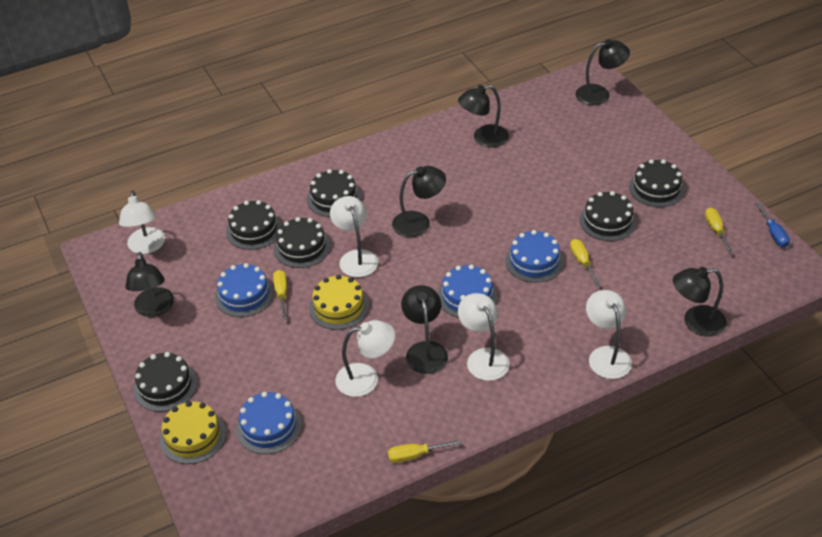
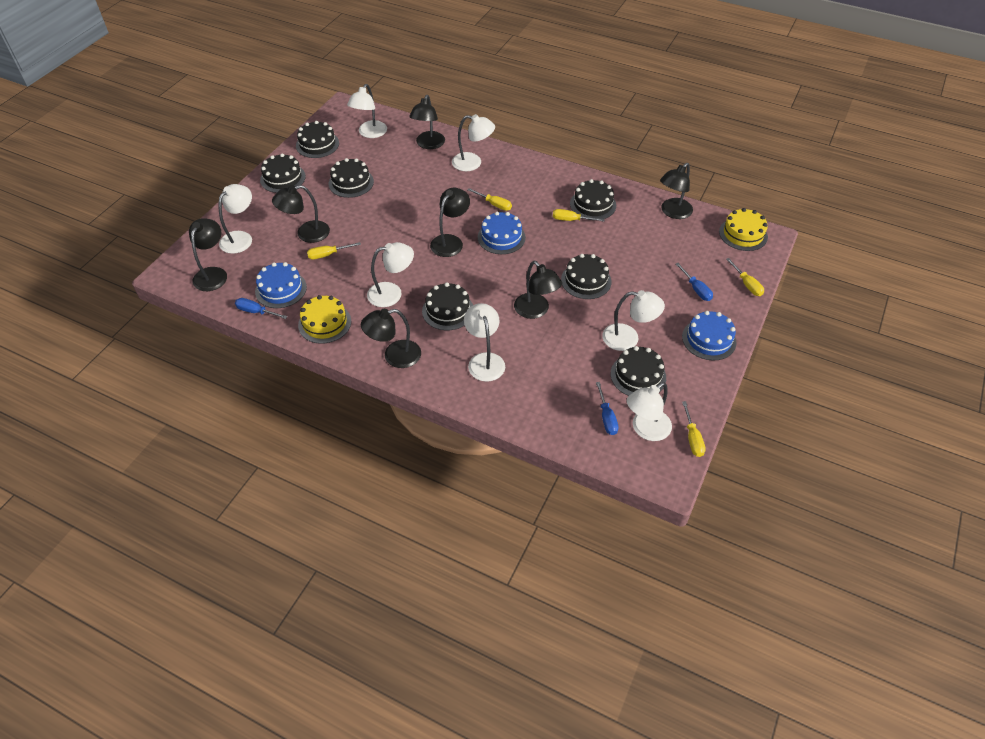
black cake: 6 -> 7
black lamp: 6 -> 7
blue cake: 4 -> 3
blue screwdriver: 1 -> 3
white lamp: 5 -> 7
yellow screwdriver: 4 -> 5

